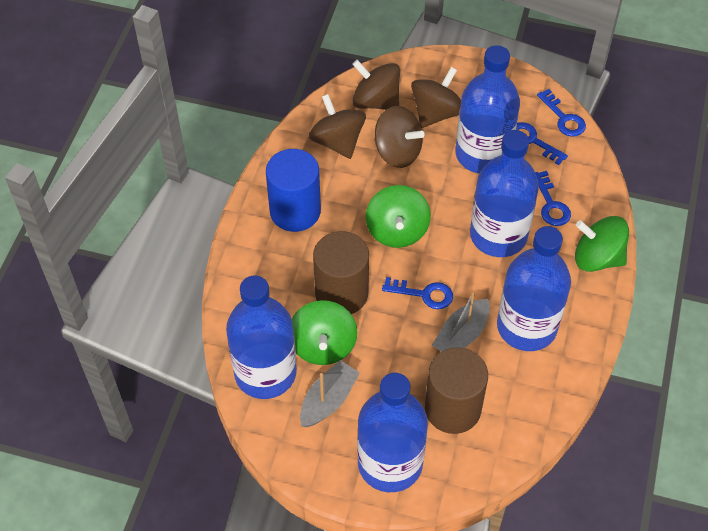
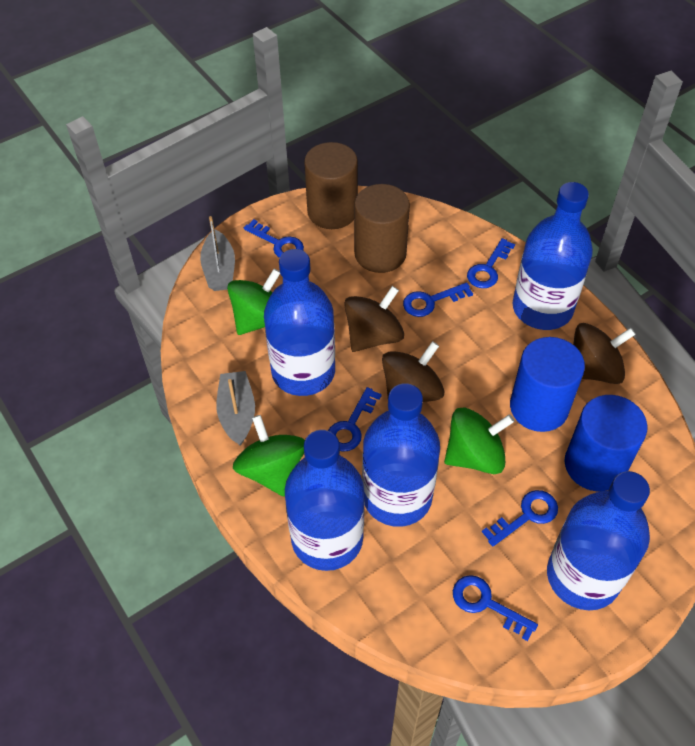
blue cylinder: 1 -> 2
blue key: 4 -> 6
brown spinning top: 4 -> 3

